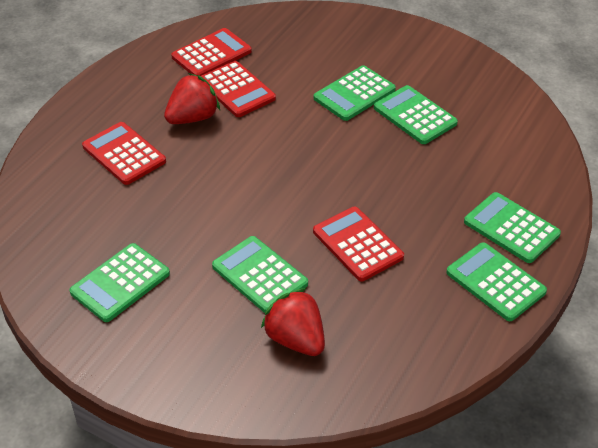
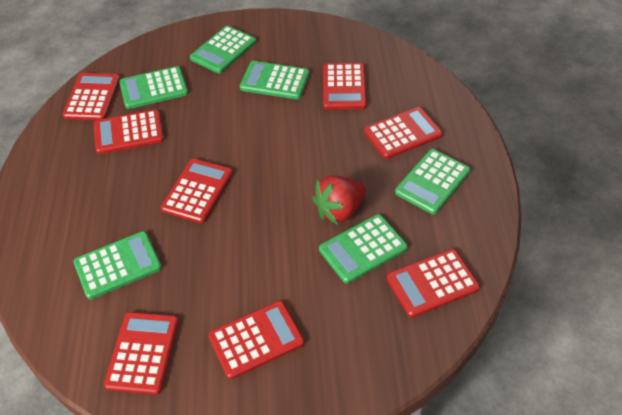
red calculator: 4 -> 8
red strawberry: 2 -> 1

